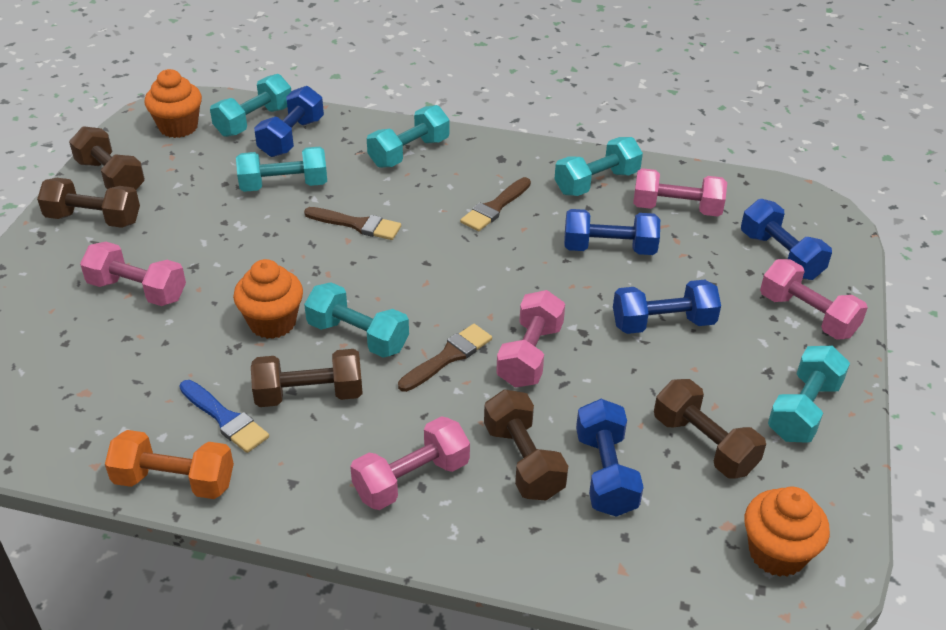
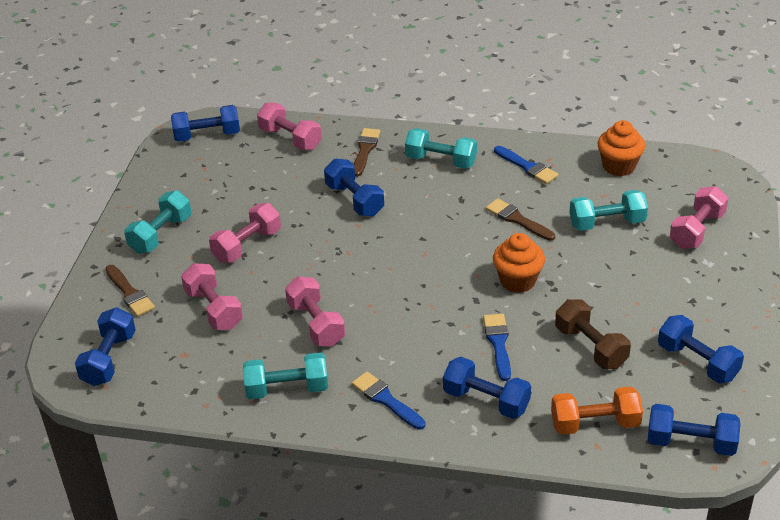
blue brush: 1 -> 3
blue dumbbell: 5 -> 6
brown dumbbell: 5 -> 1
orange cupcake: 3 -> 2
turquoise dumbbell: 6 -> 4

